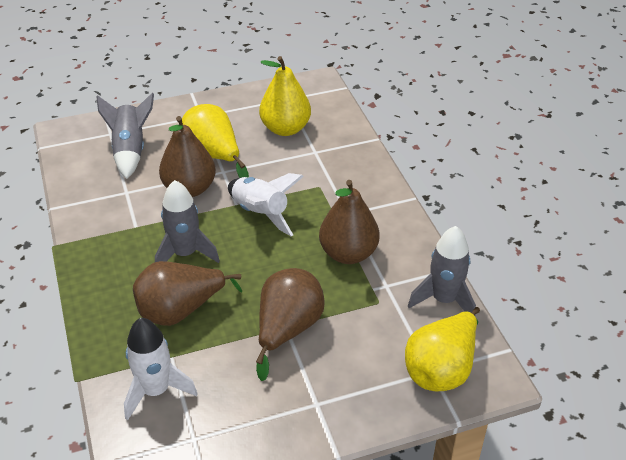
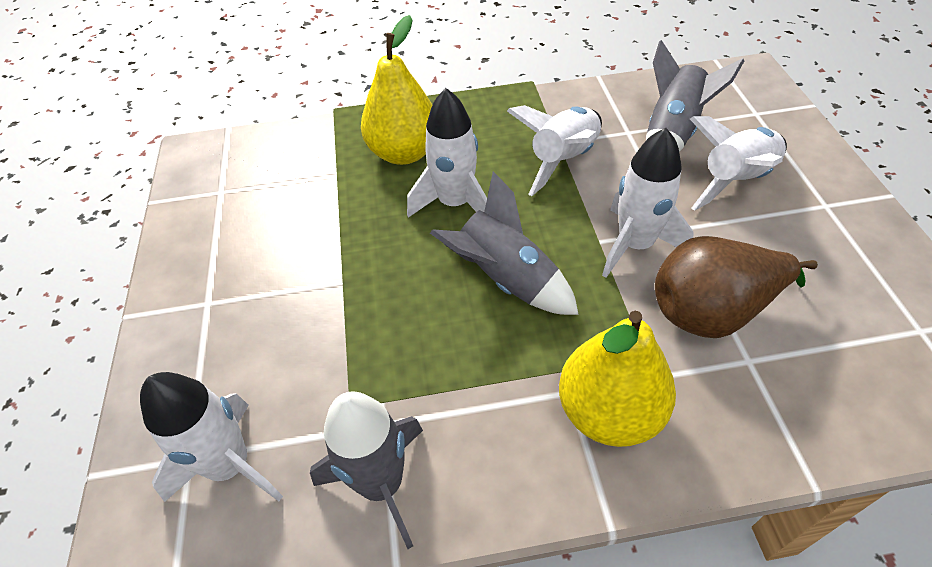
brown pear: 4 -> 1
white rocket: 2 -> 5
yellow pear: 3 -> 2

